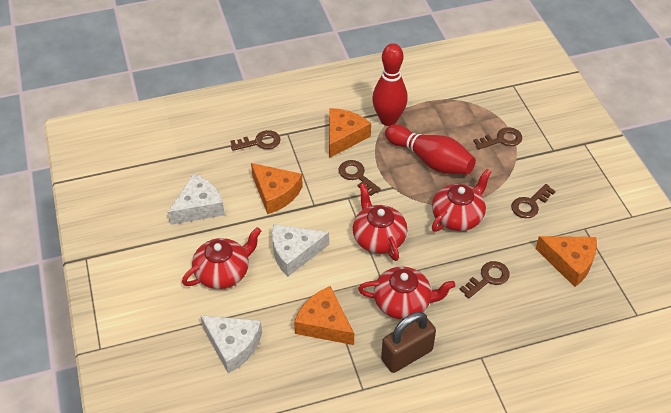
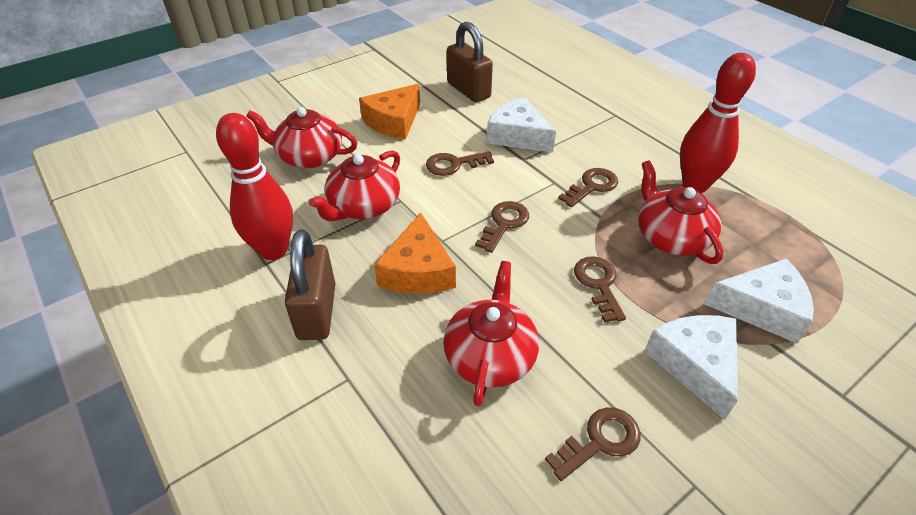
brown padlock: 1 -> 2
orange cheese: 4 -> 2

